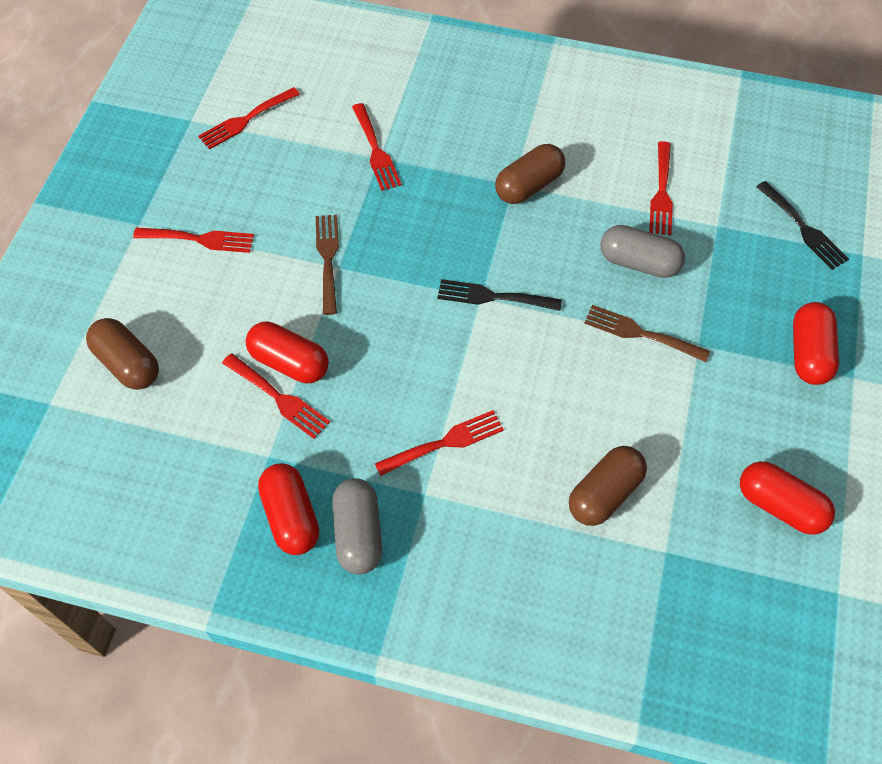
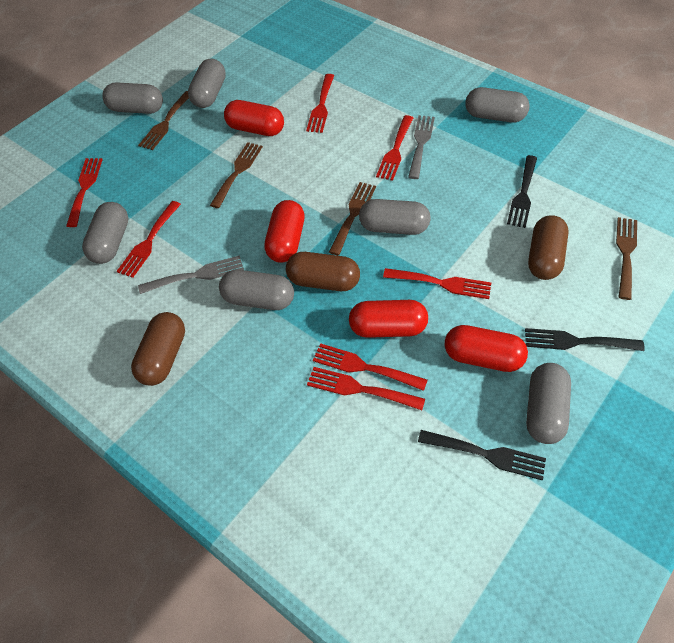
black fork: 2 -> 3
brown fork: 2 -> 4
grey capsule: 2 -> 7
grey fork: 0 -> 2
red fork: 6 -> 7

